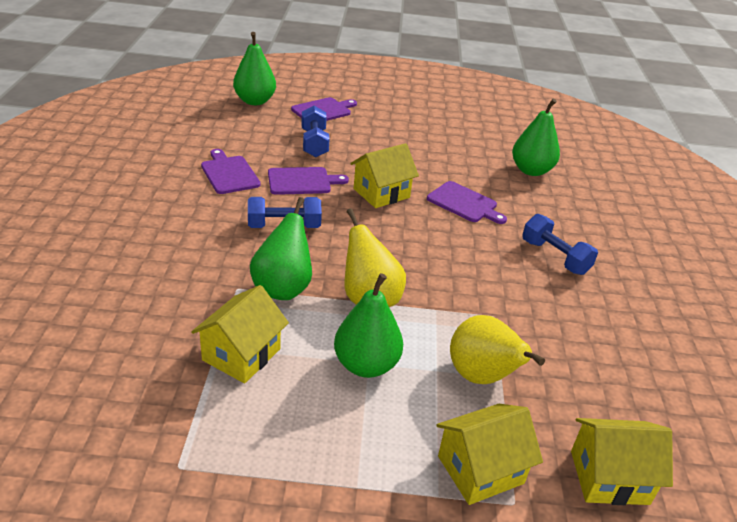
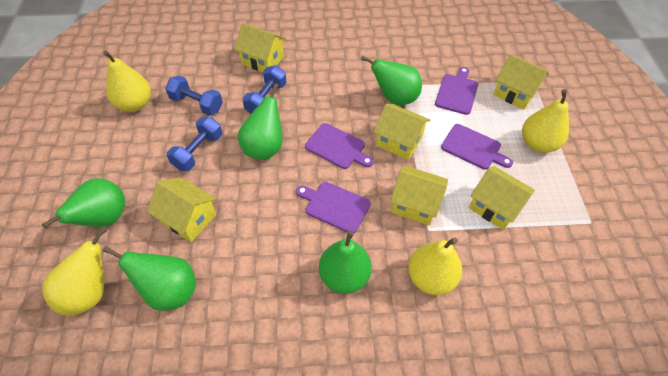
green pear: 4 -> 5
yellow house: 4 -> 6
yellow pear: 2 -> 4

